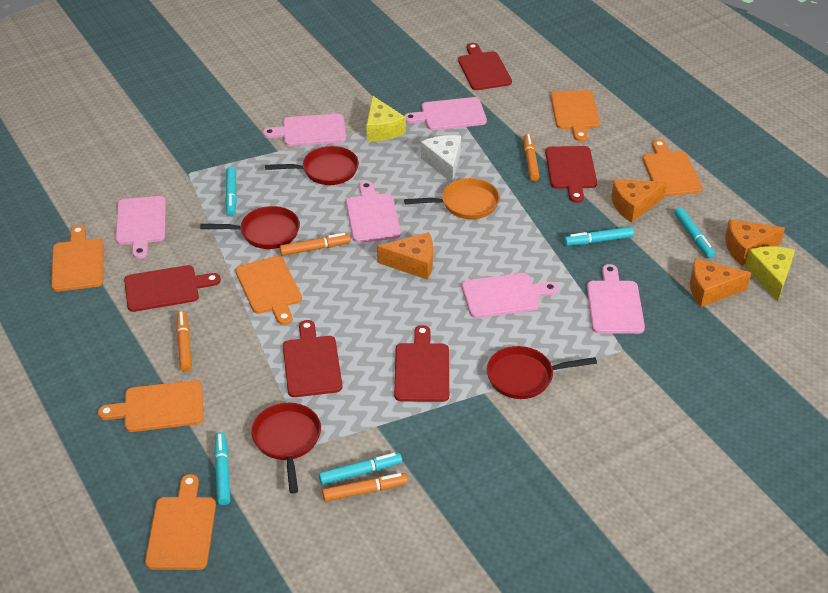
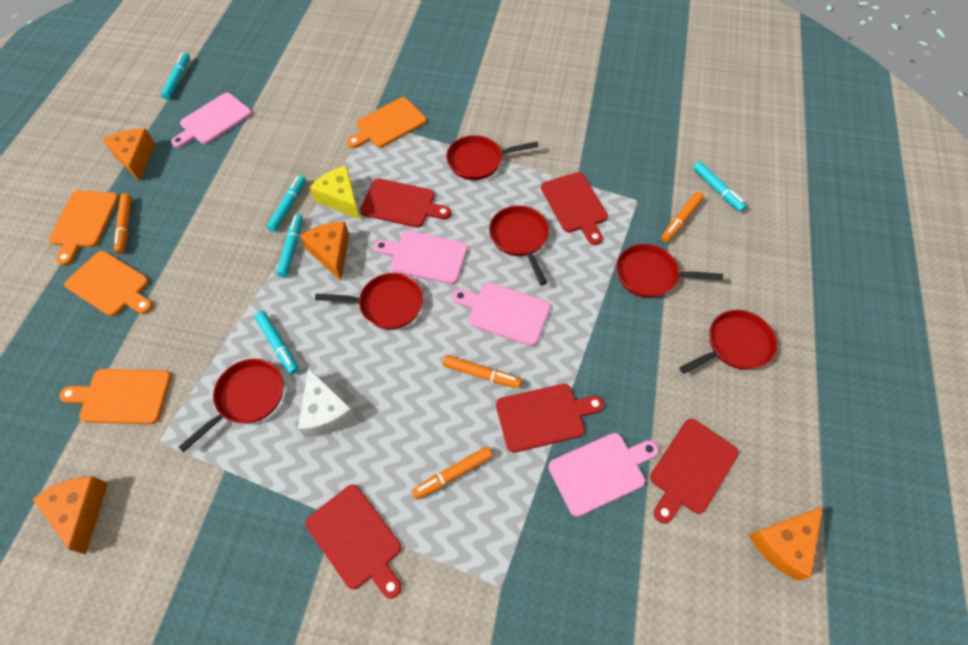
orange cutting board: 6 -> 4
orange pan: 1 -> 0
pink cutting board: 6 -> 4
red pan: 4 -> 6
yellow cheese: 2 -> 1

